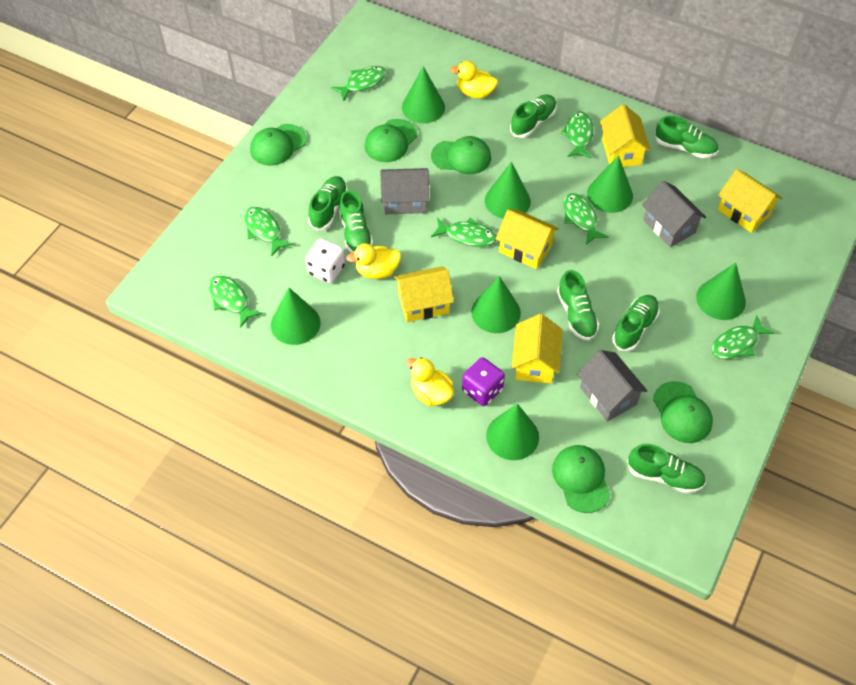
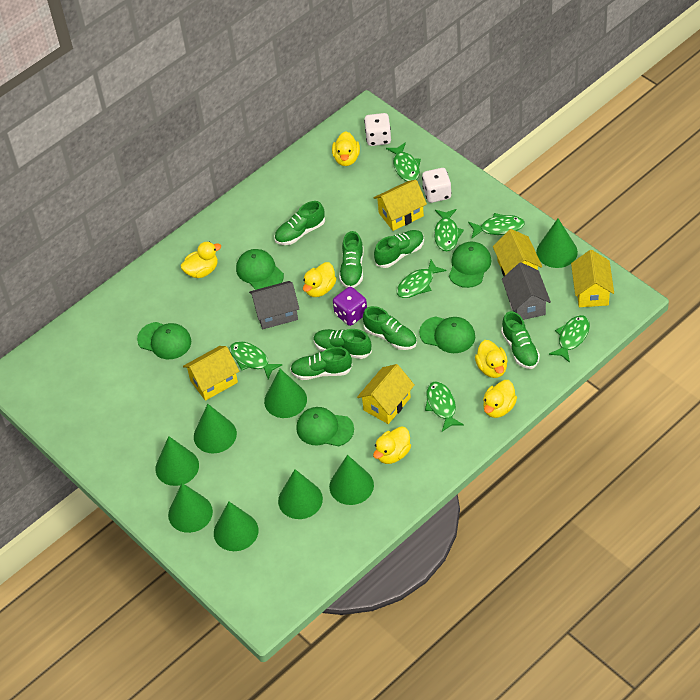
green cone: 7 -> 8
grey house: 3 -> 2
white dice: 1 -> 2
yellow duck: 3 -> 6

